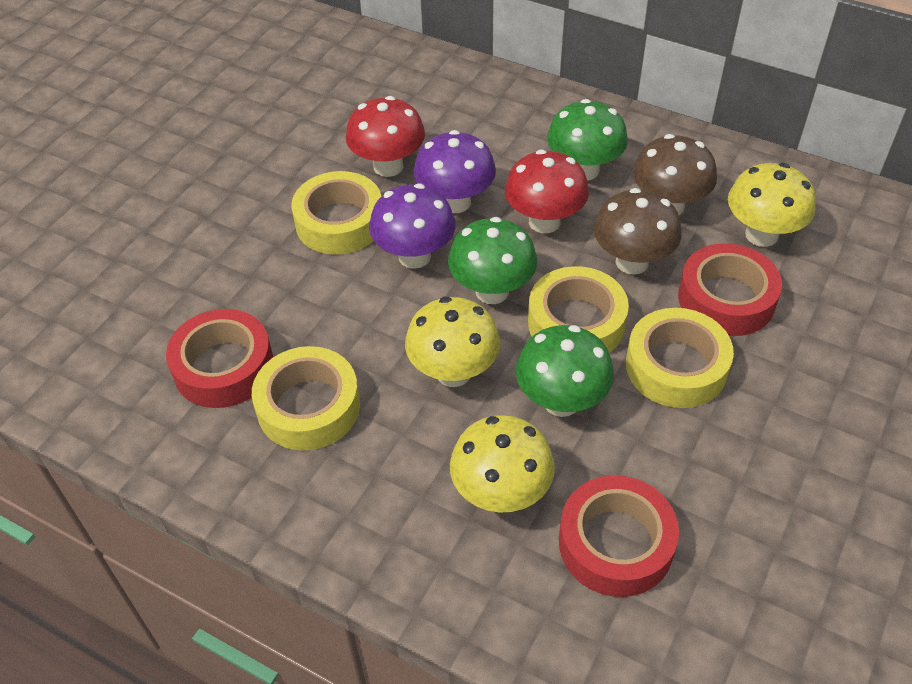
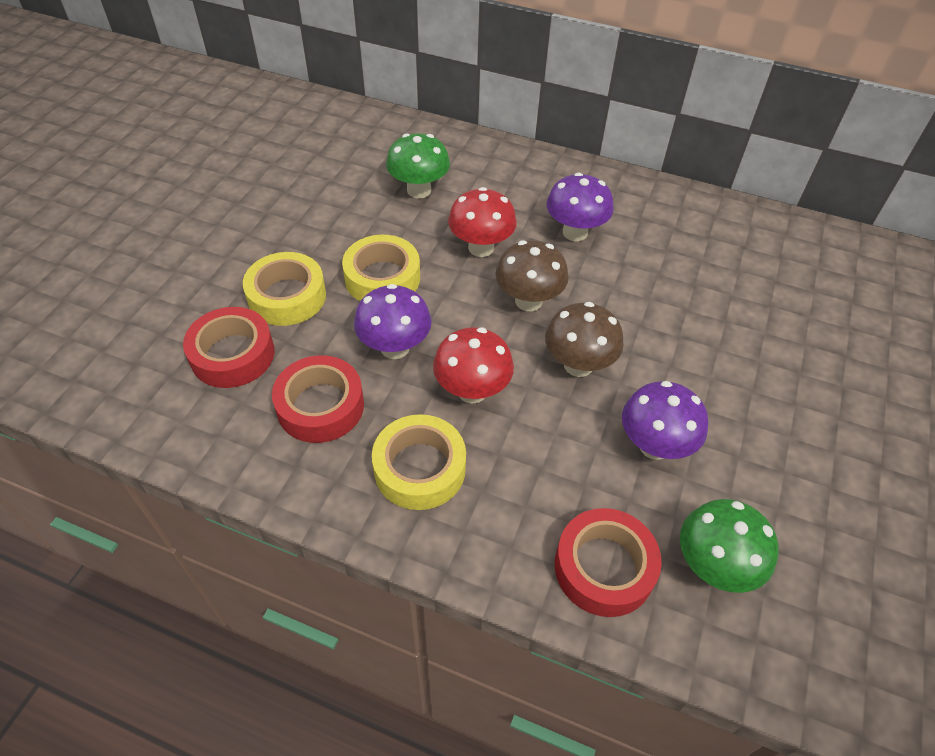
green mushroom: 3 -> 2
purple mushroom: 2 -> 3
yellow mushroom: 3 -> 0
yellow tape: 4 -> 3

